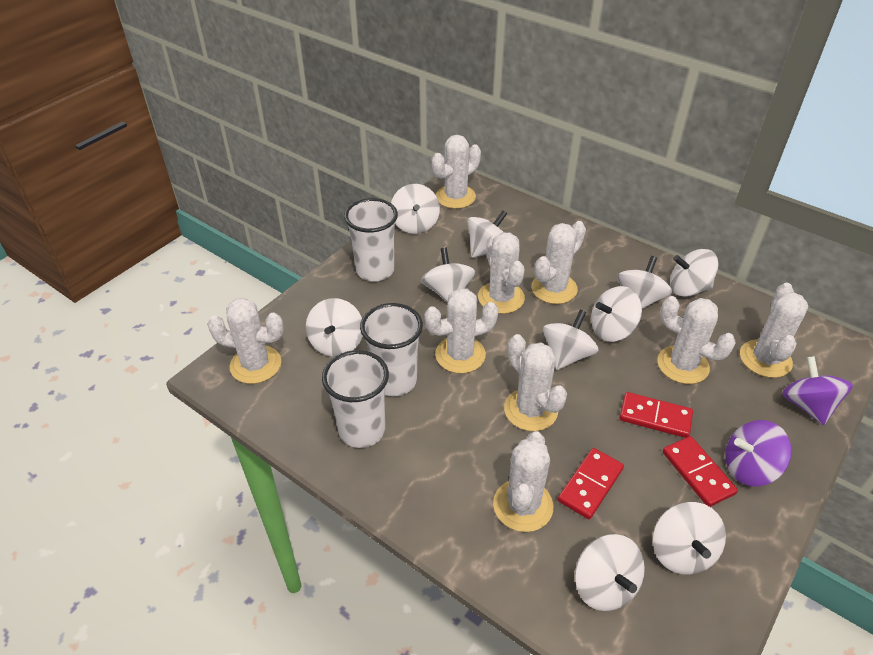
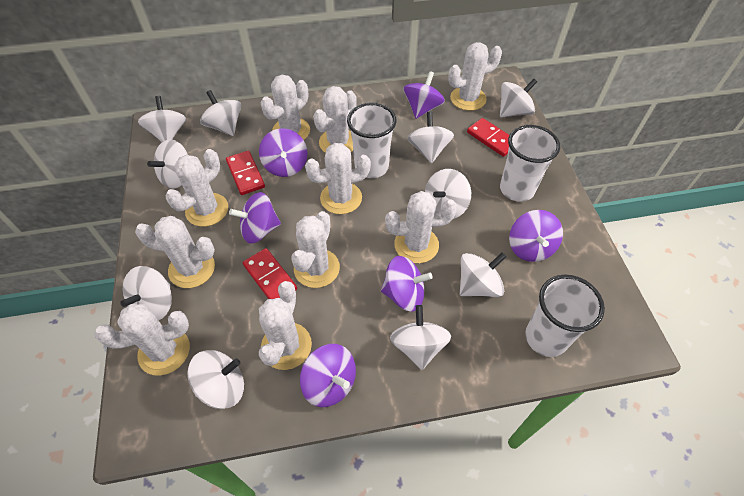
purple spinning top: 2 -> 6
white cactus: 9 -> 10

